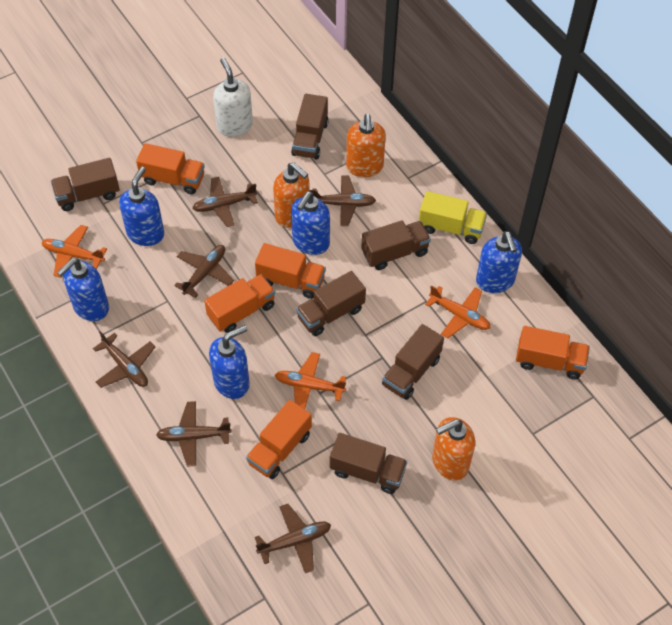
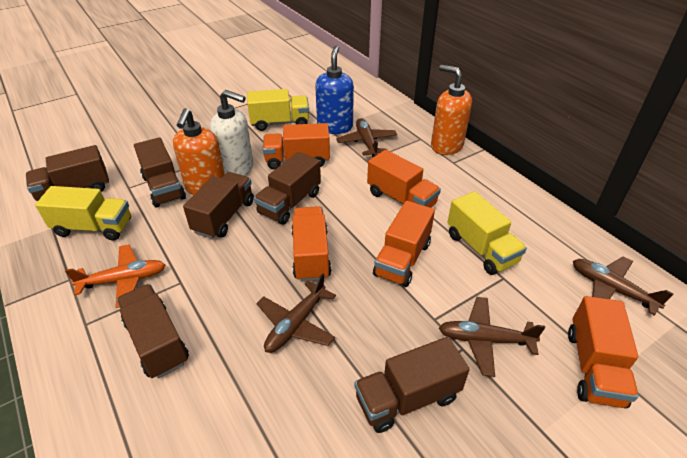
blue soap dispenser: 5 -> 1
brown plane: 6 -> 4
orange plane: 3 -> 1
orange soap dispenser: 3 -> 2
yellow truck: 1 -> 3

